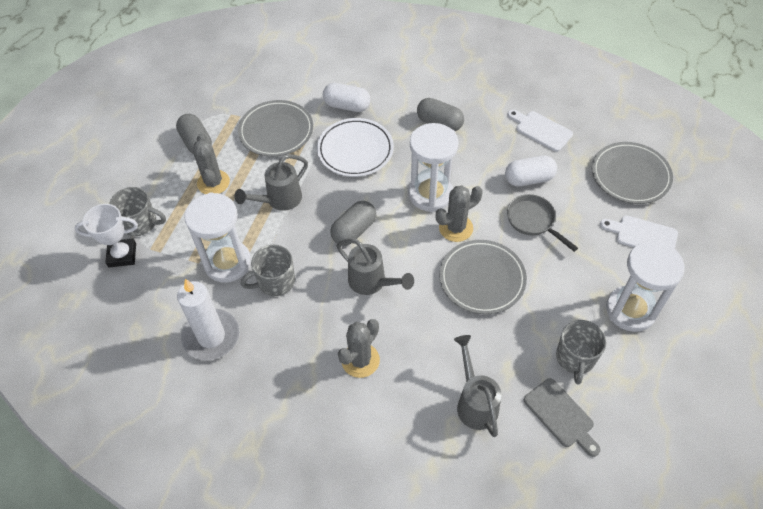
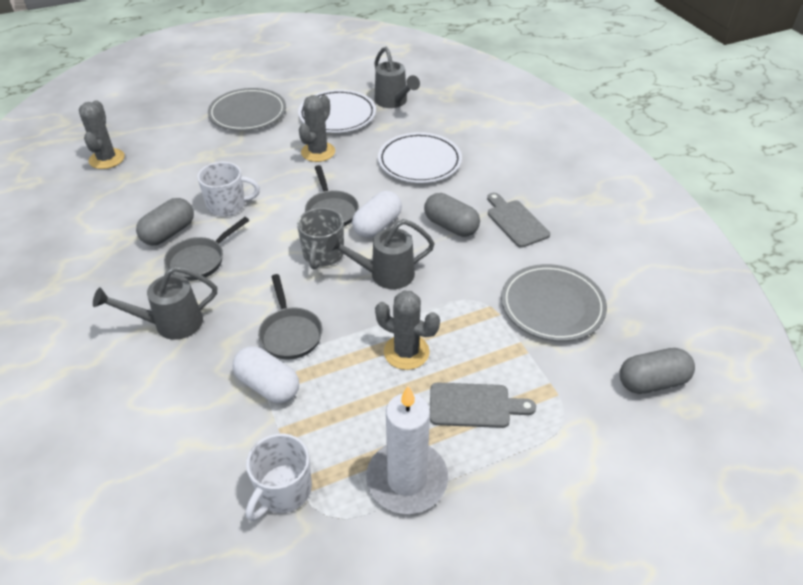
grey cutting board: 1 -> 2
grey mug: 3 -> 1
grey pan: 1 -> 3
grey plate: 3 -> 2
white cutting board: 2 -> 0
white hourglass: 3 -> 0
white mug: 0 -> 2
white plate: 1 -> 2
white trophy: 1 -> 0

